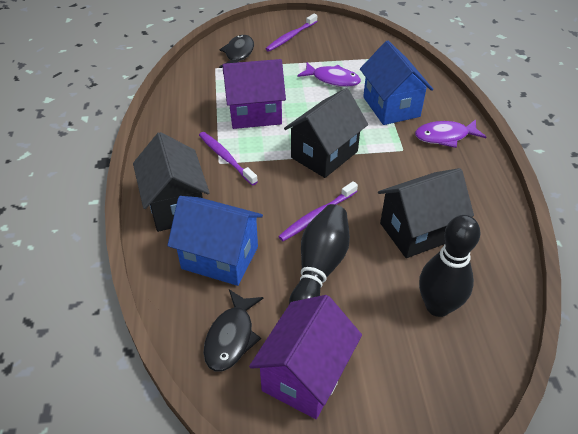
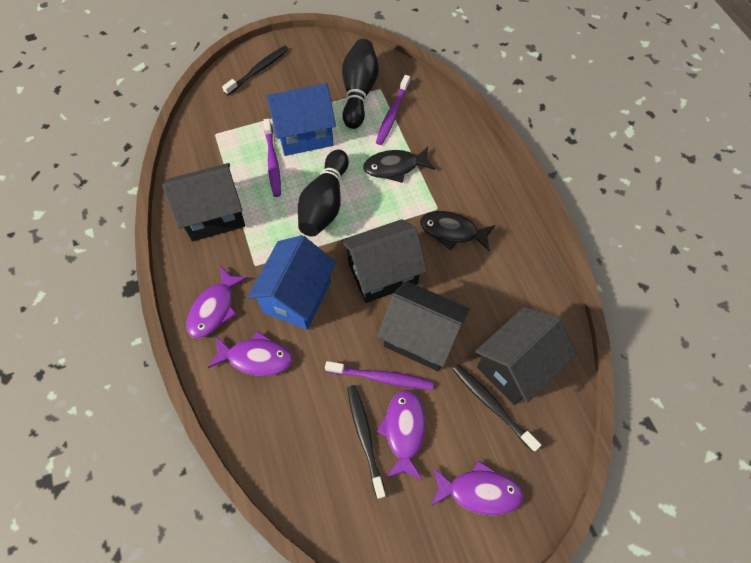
black house: 3 -> 4
black toothbrush: 0 -> 3
purple fish: 2 -> 4
purple house: 2 -> 0

